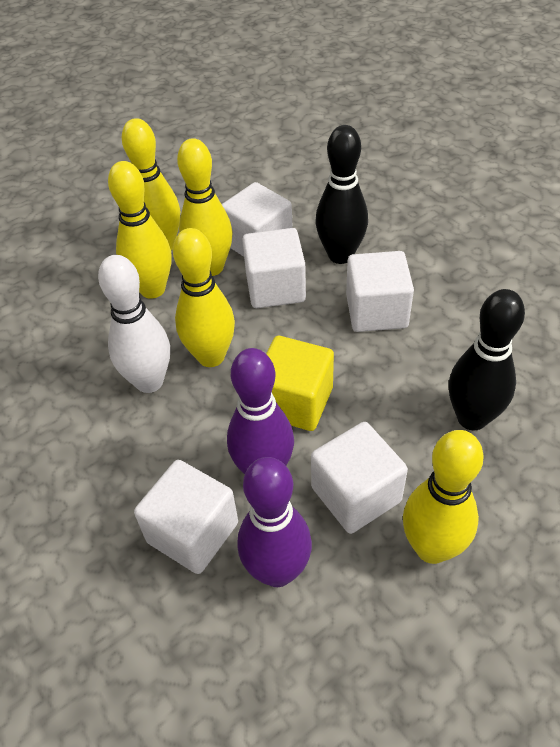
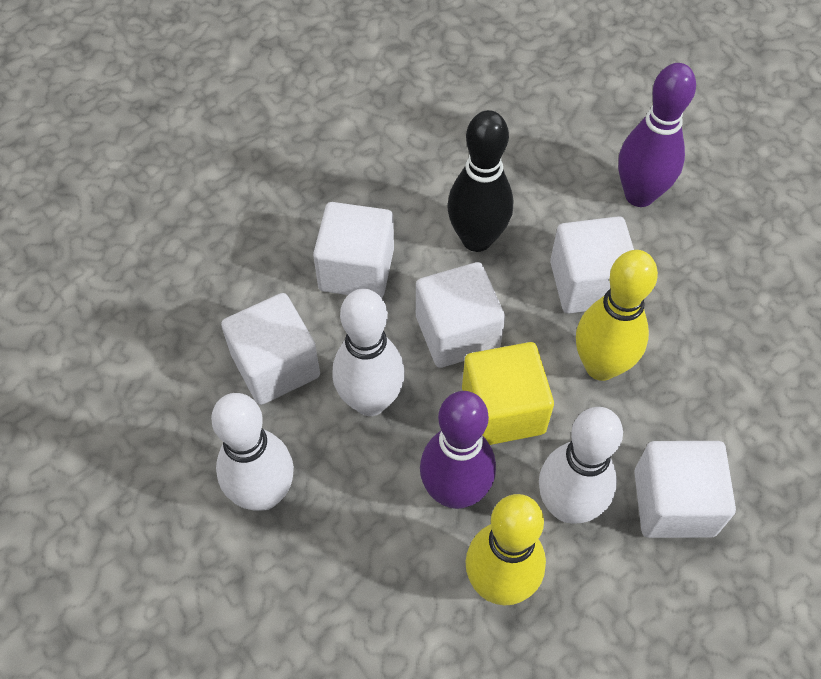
black bowling pin: 2 -> 1
white bowling pin: 1 -> 3
yellow bowling pin: 5 -> 2

